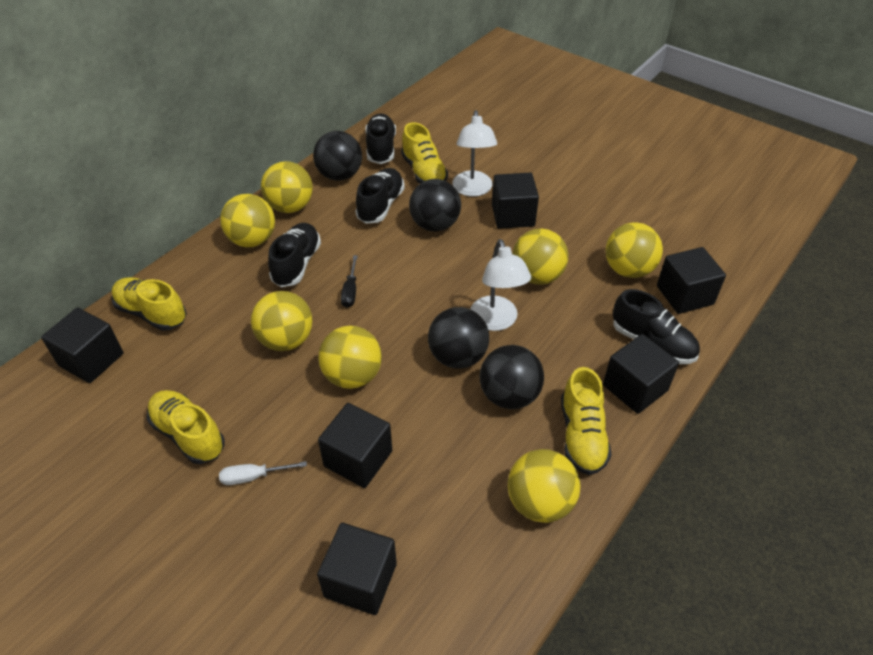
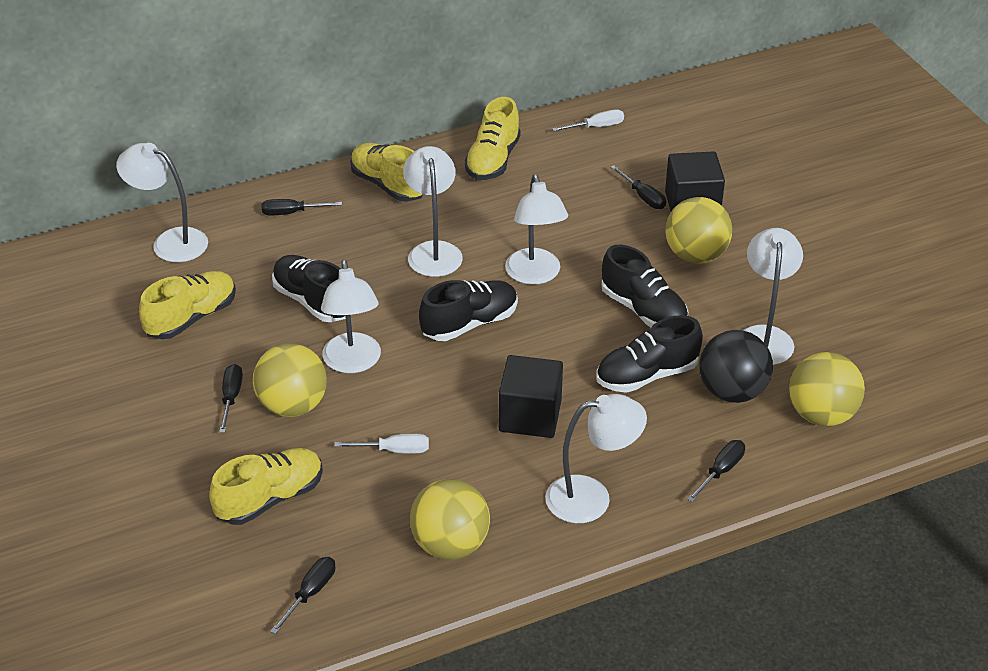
black ball: 4 -> 1
black cube: 6 -> 2
black screwdriver: 1 -> 5
white lamp: 2 -> 6
white screwdriver: 1 -> 2
yellow ball: 7 -> 4

